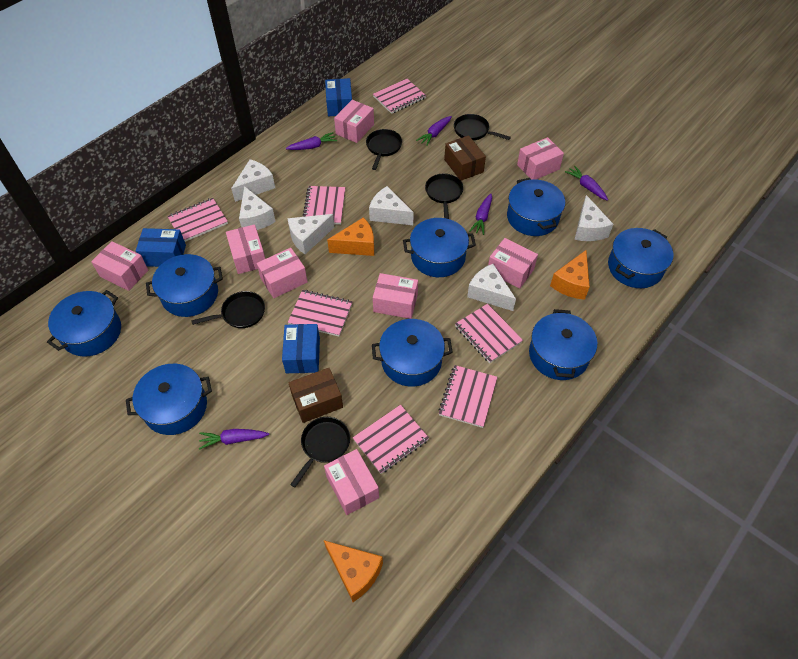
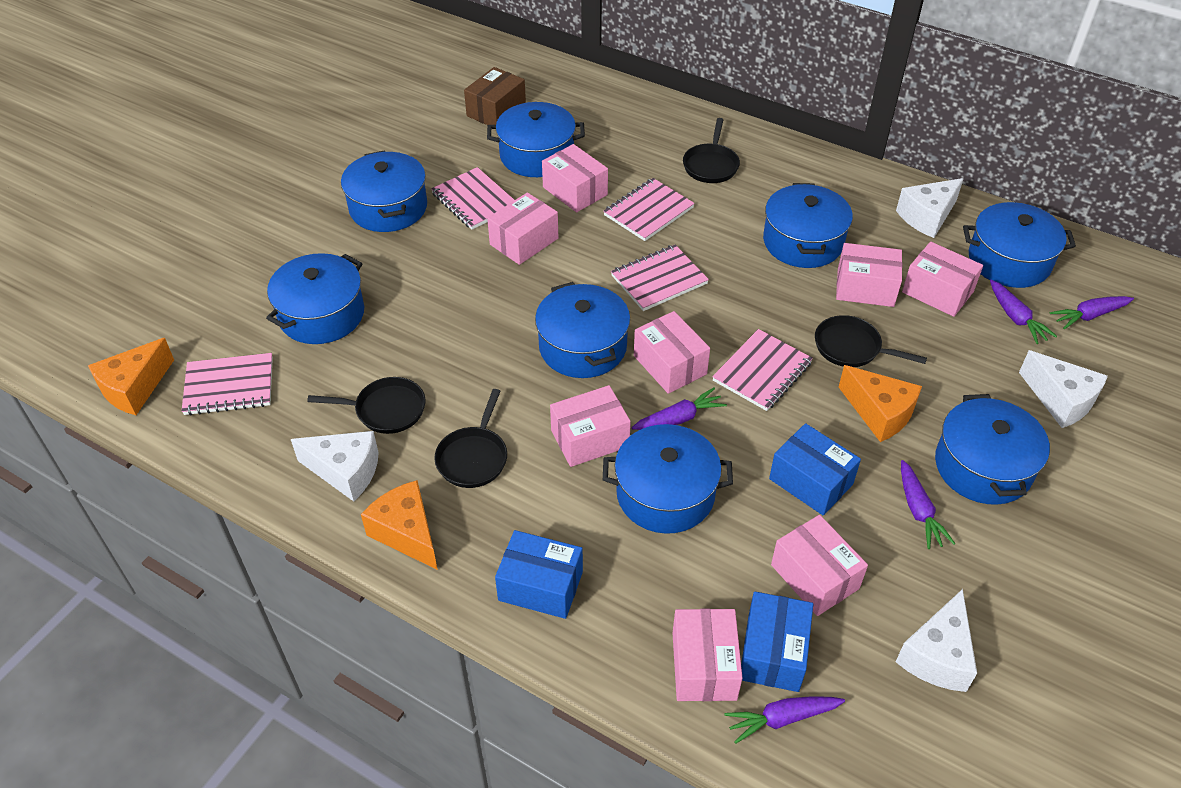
black pan: 5 -> 4
brown box: 2 -> 1
pink notebook: 7 -> 5
white cheese: 6 -> 4

